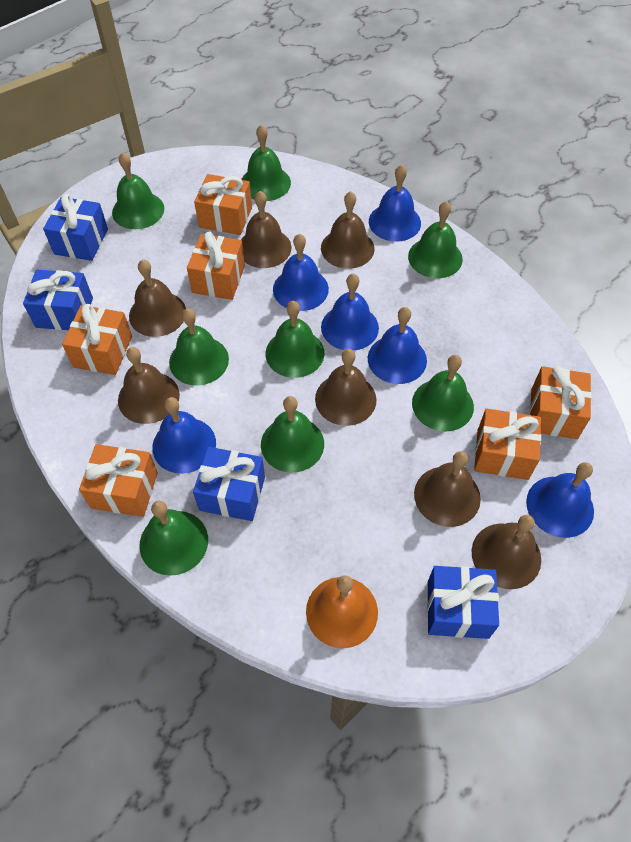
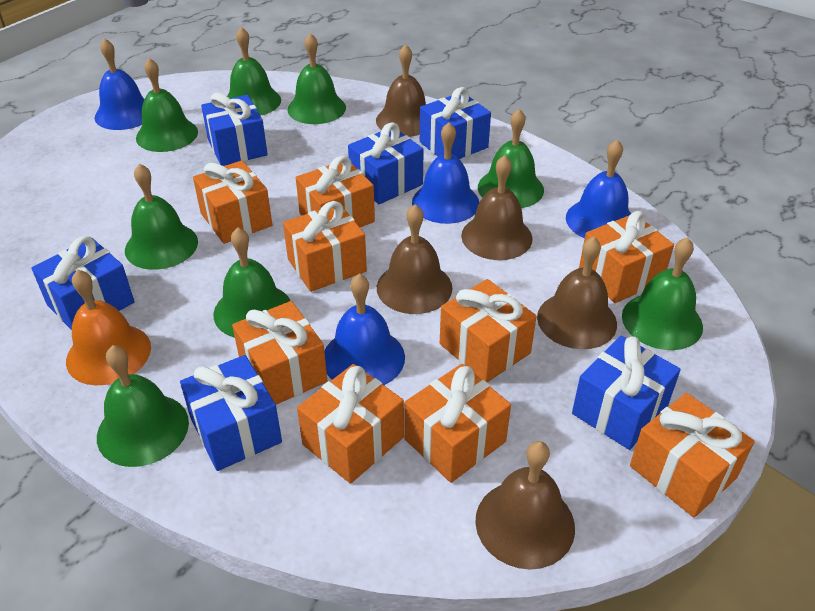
blue bell: 6 -> 4
blue gift: 4 -> 6
brown bell: 7 -> 5
orange gift: 6 -> 9

